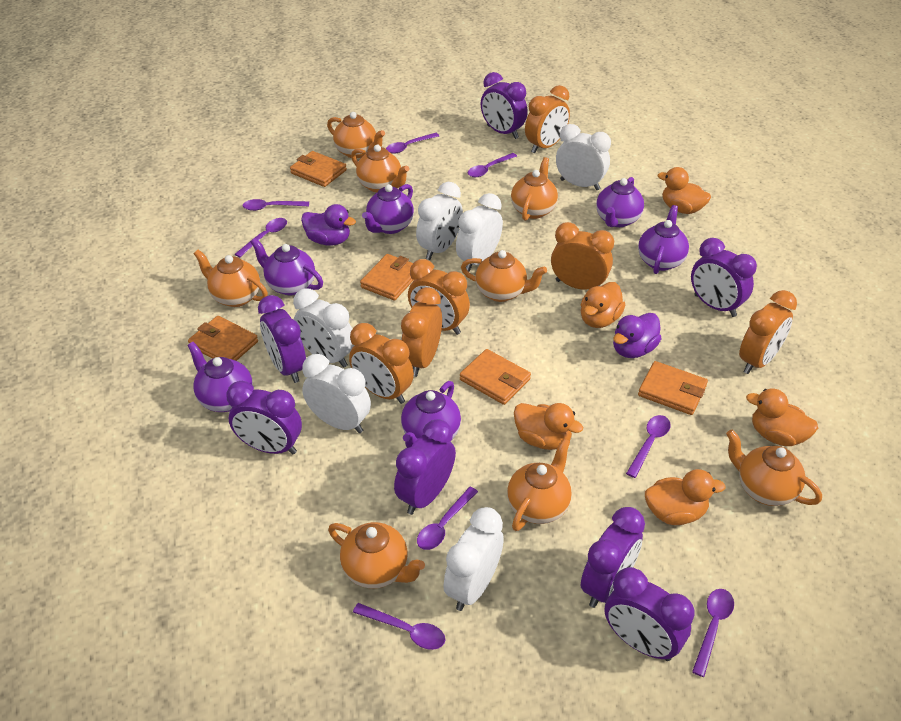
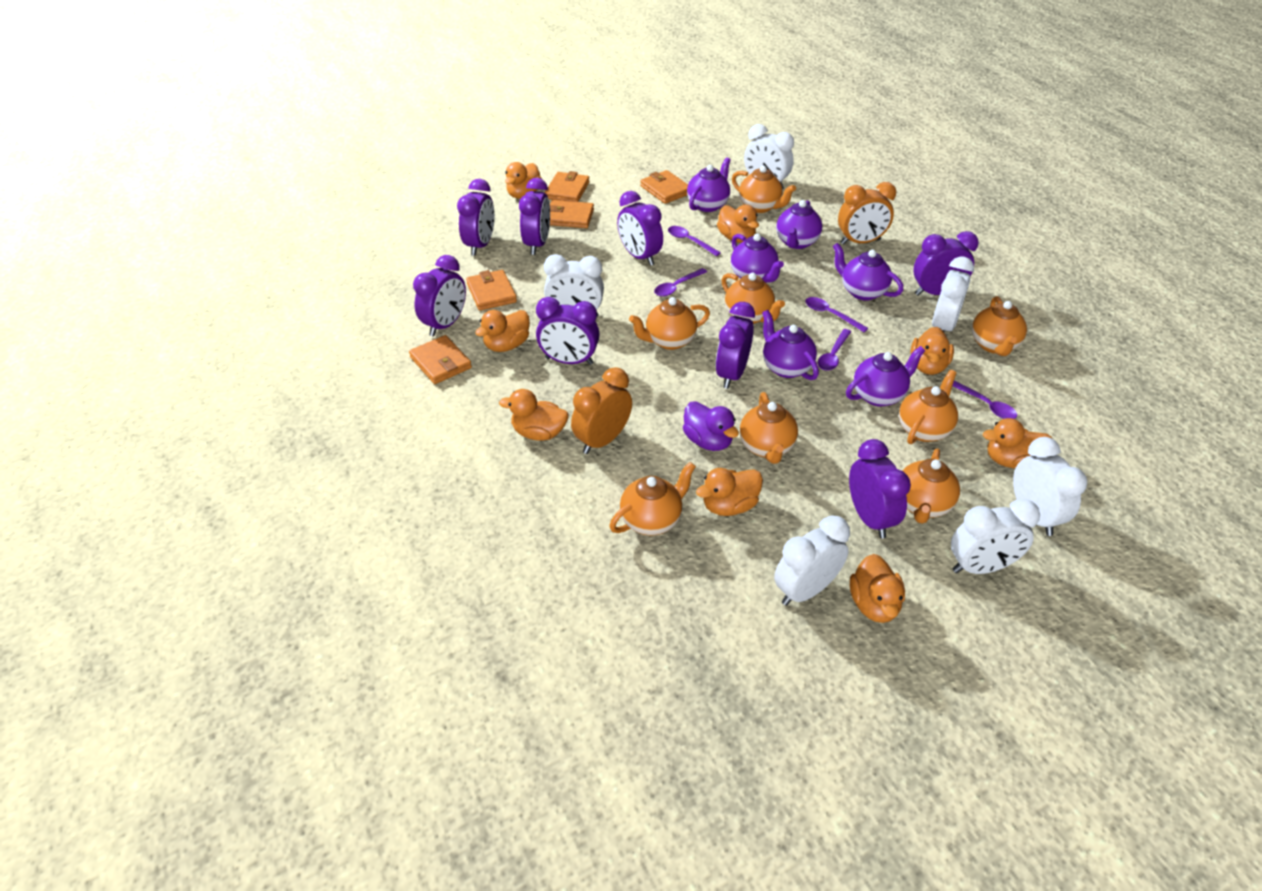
orange clock: 6 -> 2
orange duck: 5 -> 8
purple clock: 7 -> 8
purple duck: 2 -> 1
purple spoon: 8 -> 5

